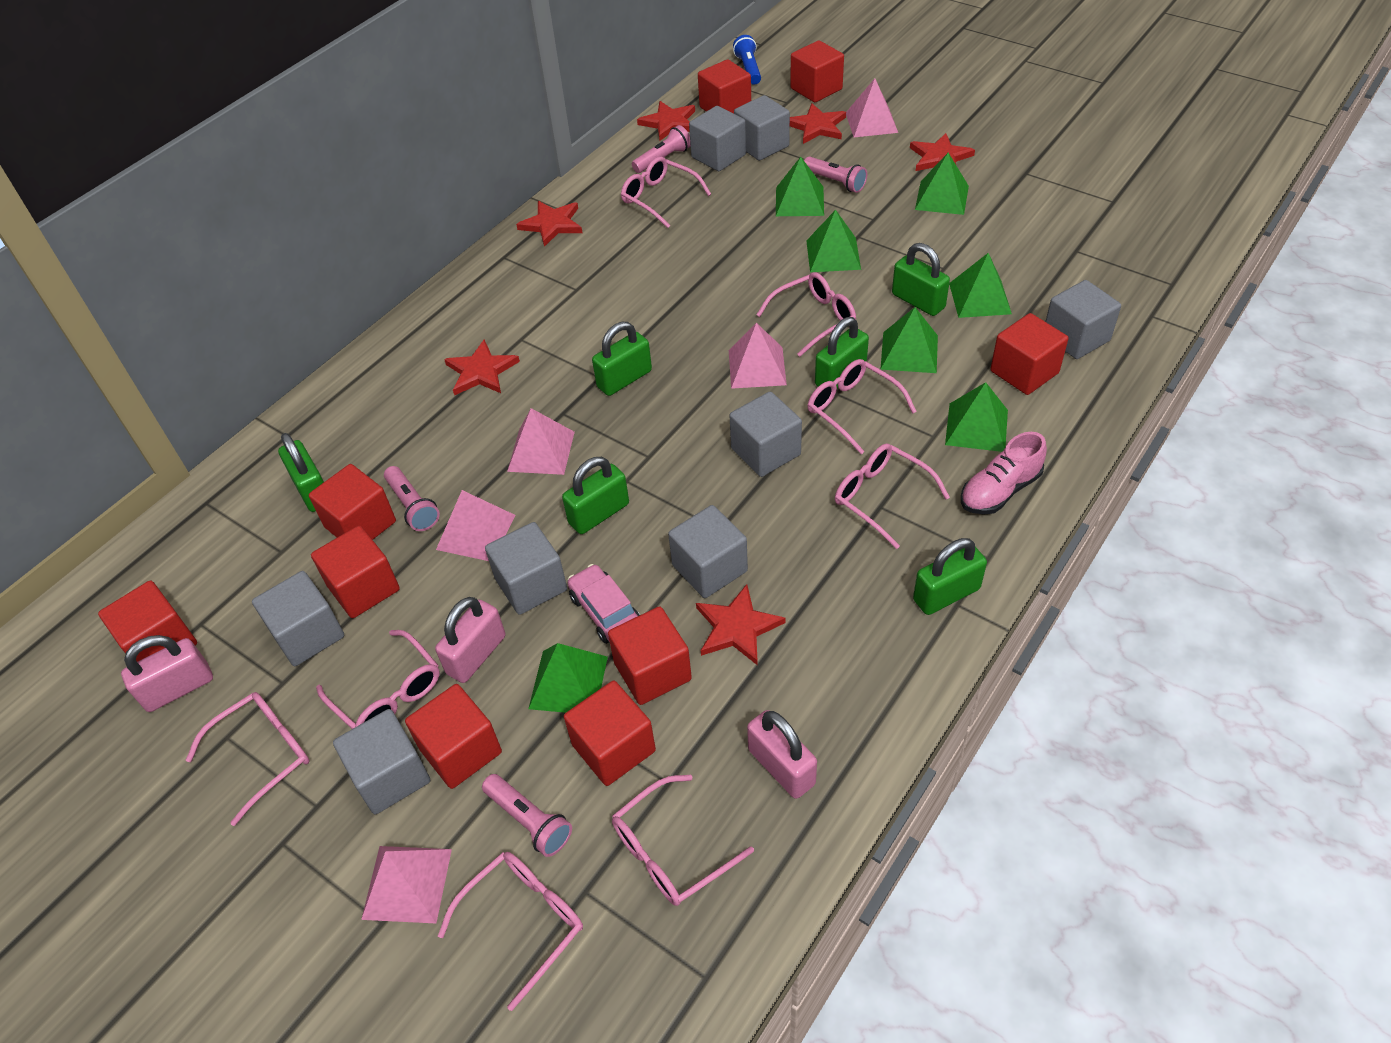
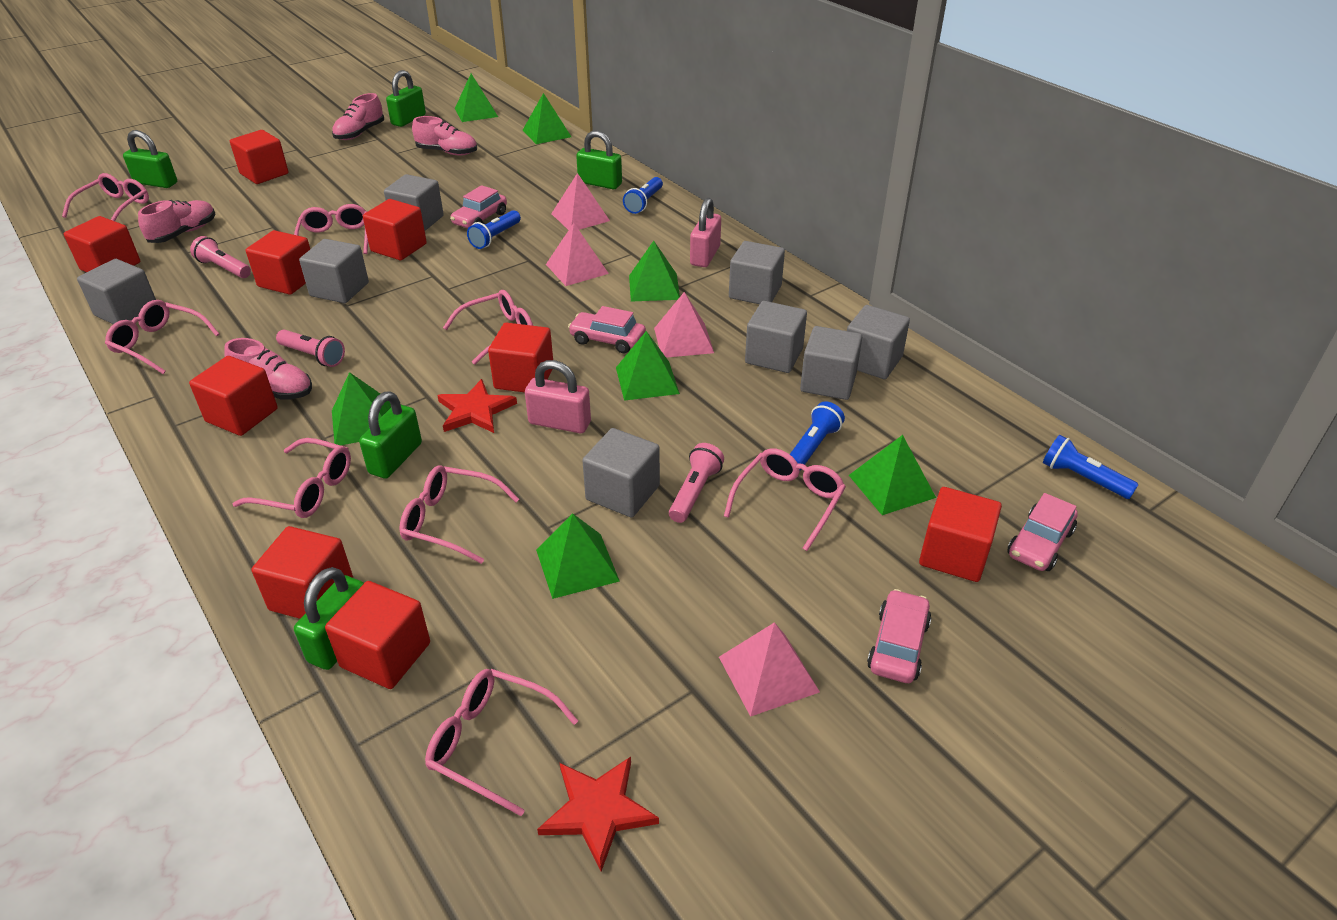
blue flashlight: 1 -> 4
green padlock: 6 -> 5
pink car: 1 -> 4
pink flashlight: 4 -> 3
pink padlock: 3 -> 2
pink pyramid: 5 -> 4
pink shoe: 1 -> 4
red star: 6 -> 2

